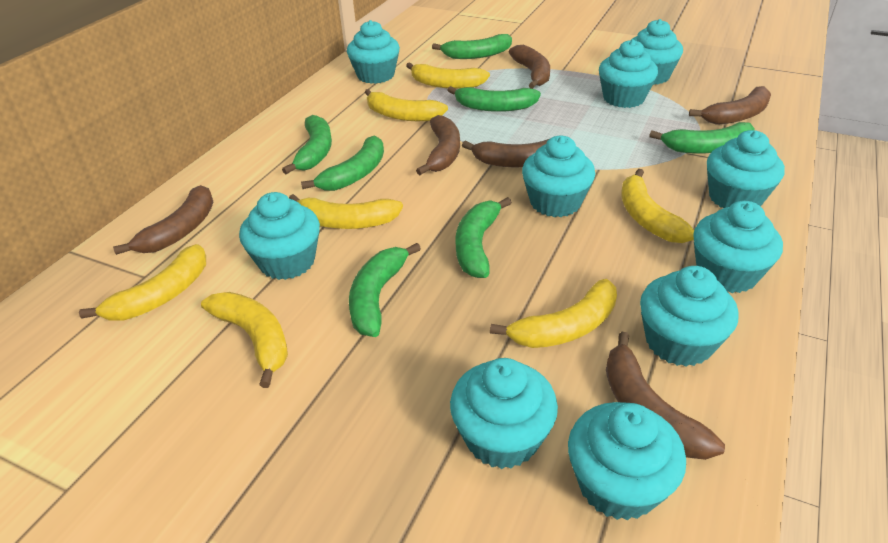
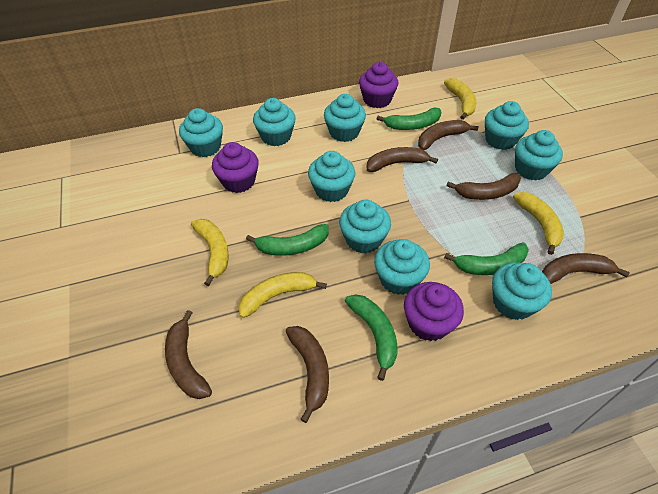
green banana: 7 -> 4
purple cupcake: 0 -> 3
turquoise cupcake: 10 -> 9
yellow banana: 7 -> 4

